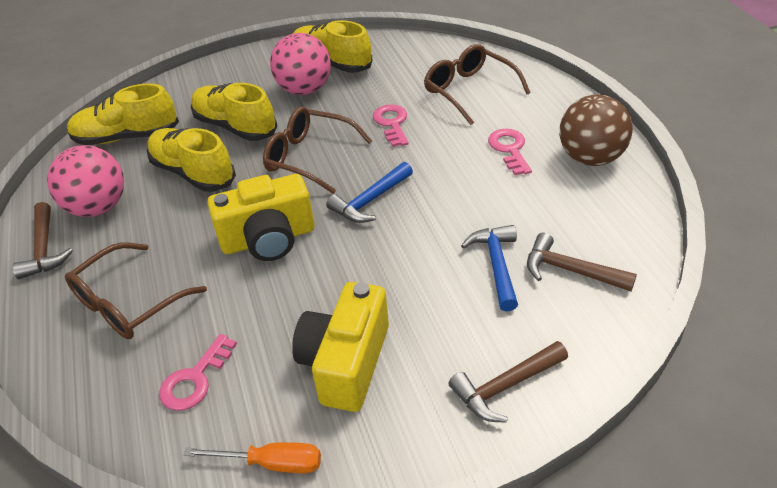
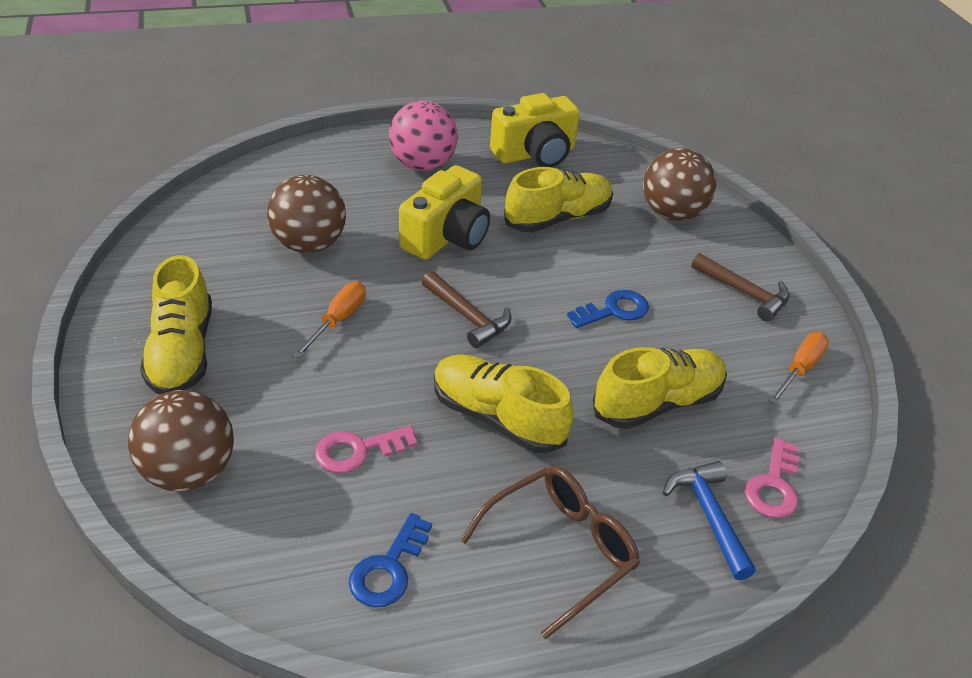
blue hammer: 2 -> 1
blue key: 0 -> 2
brown ball: 1 -> 3
brown glasses: 3 -> 1
brown hammer: 3 -> 2
orange screwdriver: 1 -> 2
pink ball: 2 -> 1
pink key: 3 -> 2

